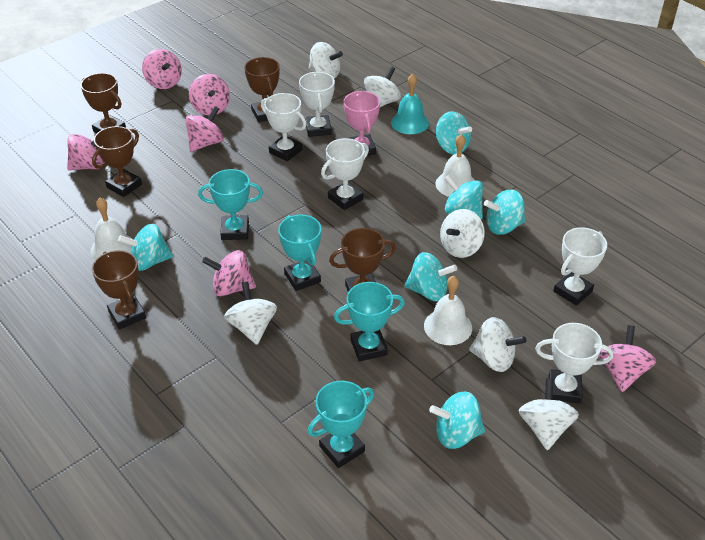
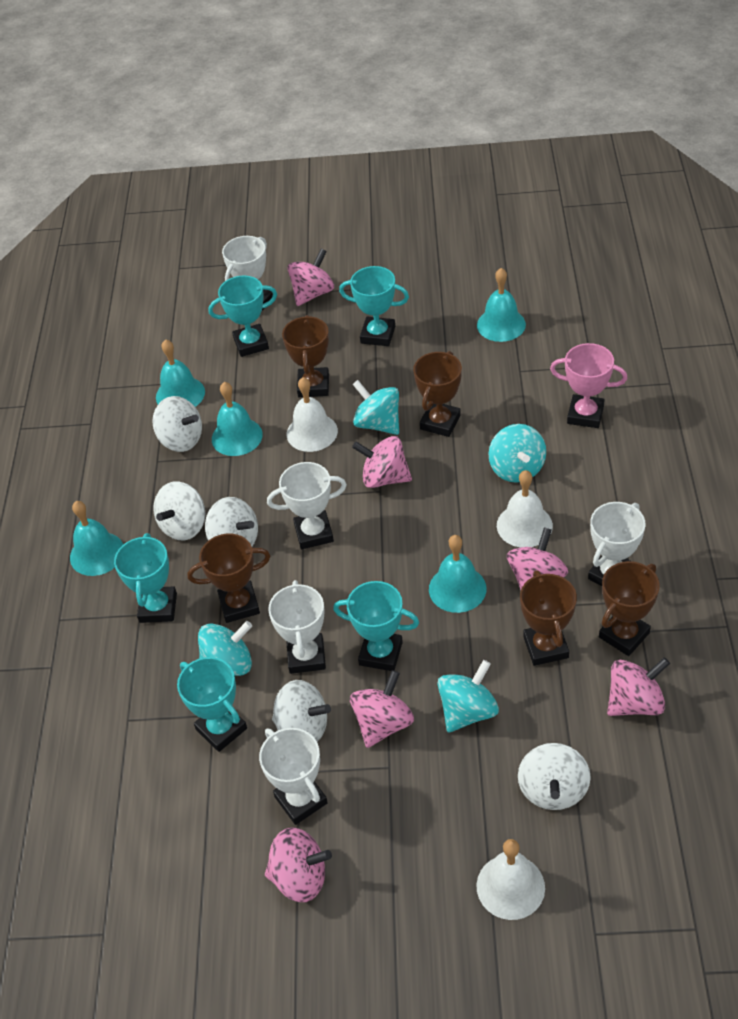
turquoise bell: 1 -> 5
turquoise spinning top: 6 -> 4
turquoise trophy: 4 -> 5
white spinning top: 6 -> 5

